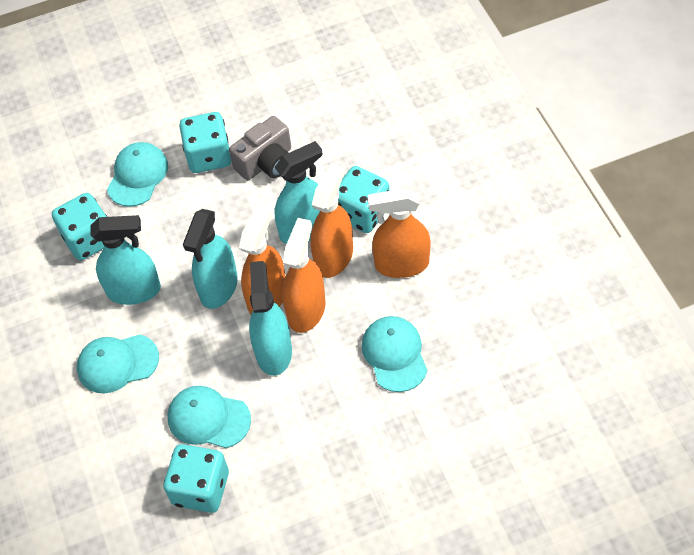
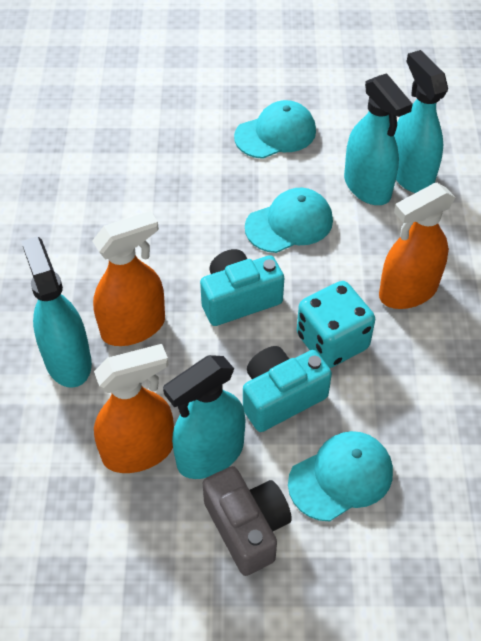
orange spray bottle: 4 -> 3
turquoise camera: 0 -> 2
turquoise cap: 4 -> 3
turquoise dice: 4 -> 1

